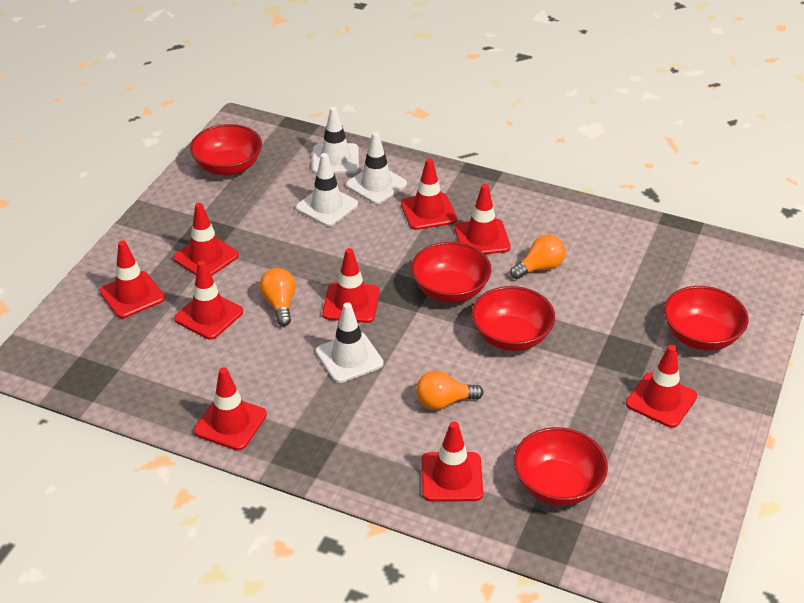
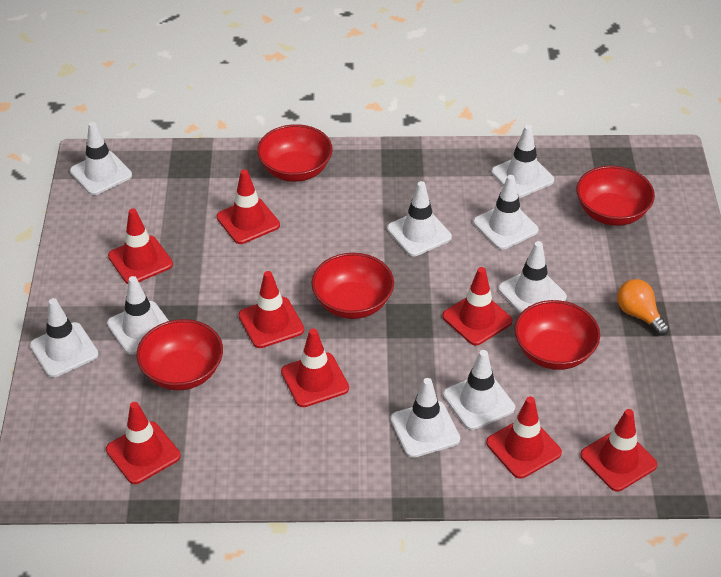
orange light bulb: 3 -> 1
red traffic cone: 9 -> 8
white traffic cone: 4 -> 9

